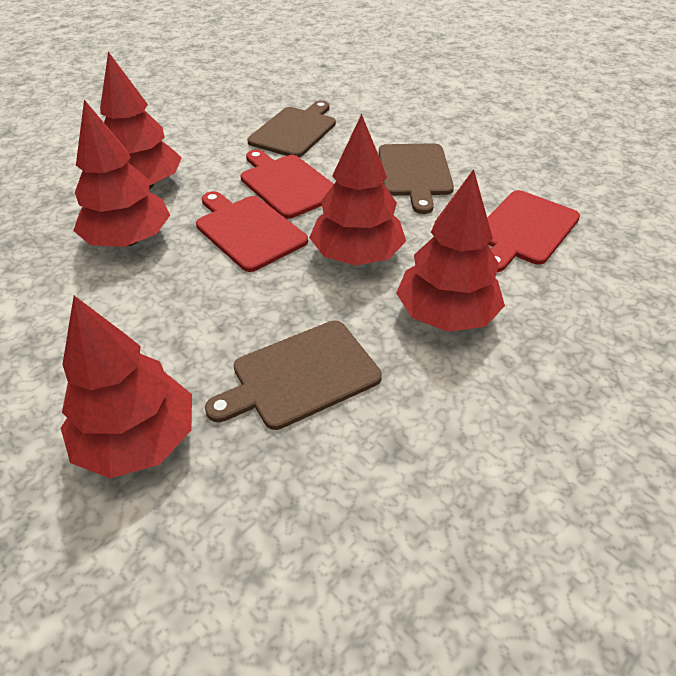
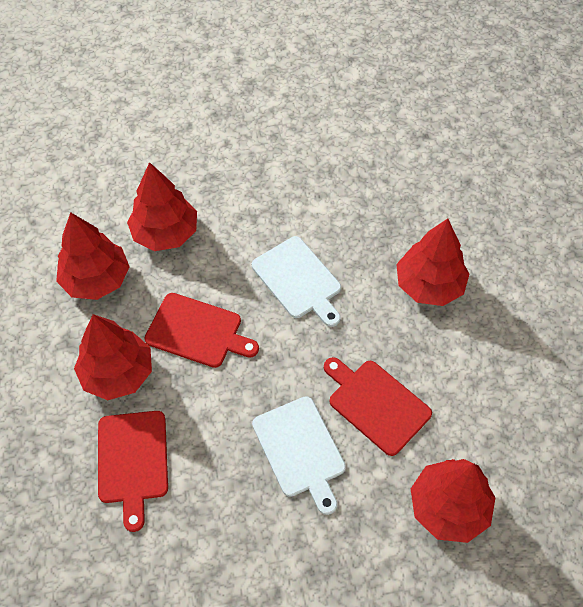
brown cutting board: 3 -> 0
white cutting board: 0 -> 2

